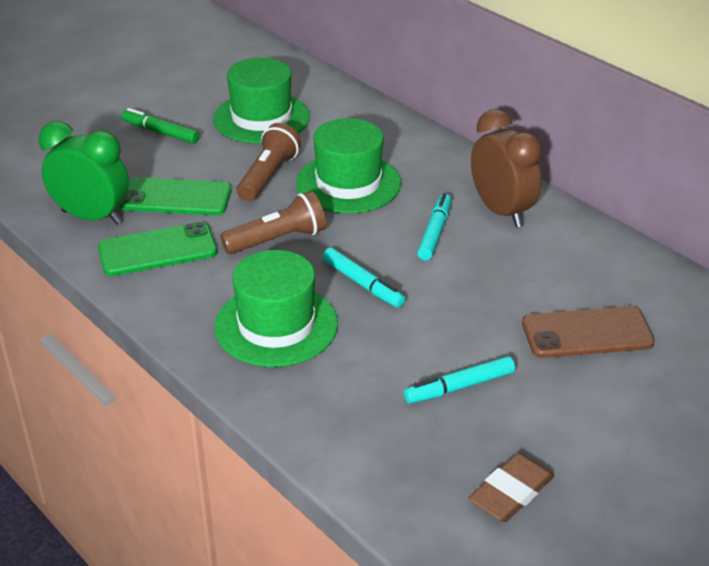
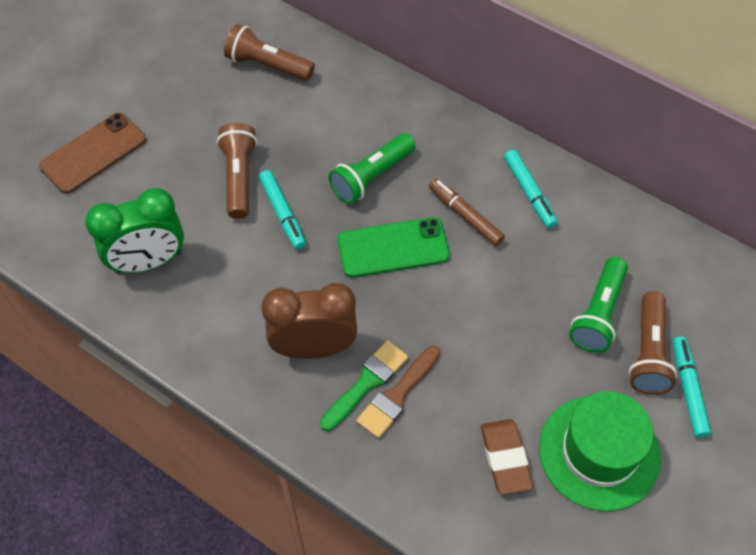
brown brush: 0 -> 1
brown flashlight: 2 -> 3
brown marker: 0 -> 1
green brush: 0 -> 1
green flashlight: 0 -> 2
green hat: 3 -> 1
green marker: 1 -> 0
green phone: 2 -> 1

